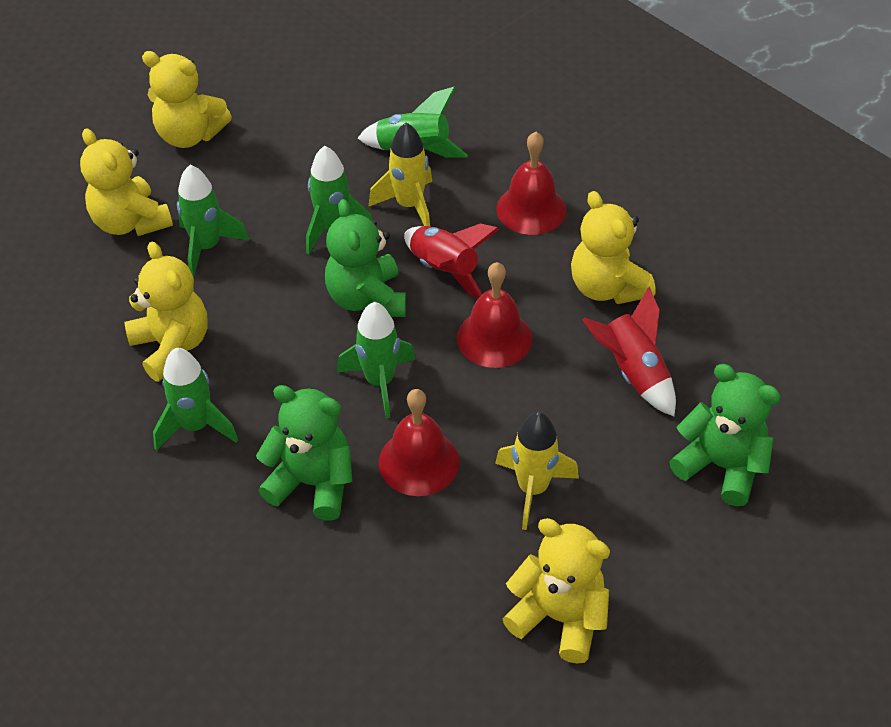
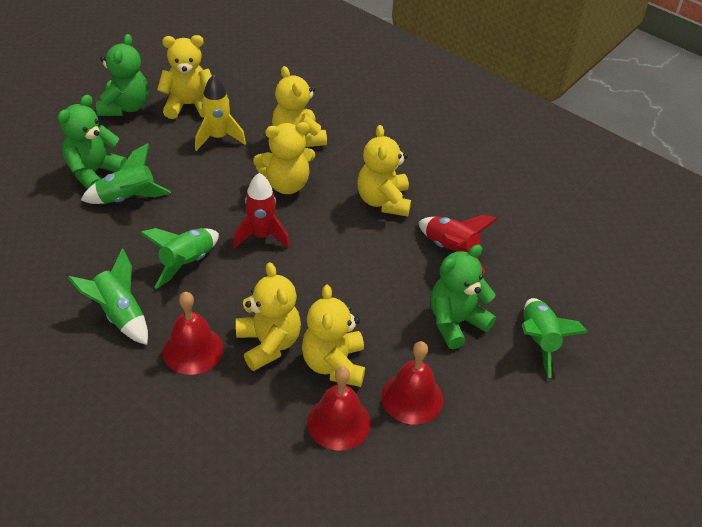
green rocket: 5 -> 4
yellow rocket: 2 -> 1
yellow teddy bear: 5 -> 6

